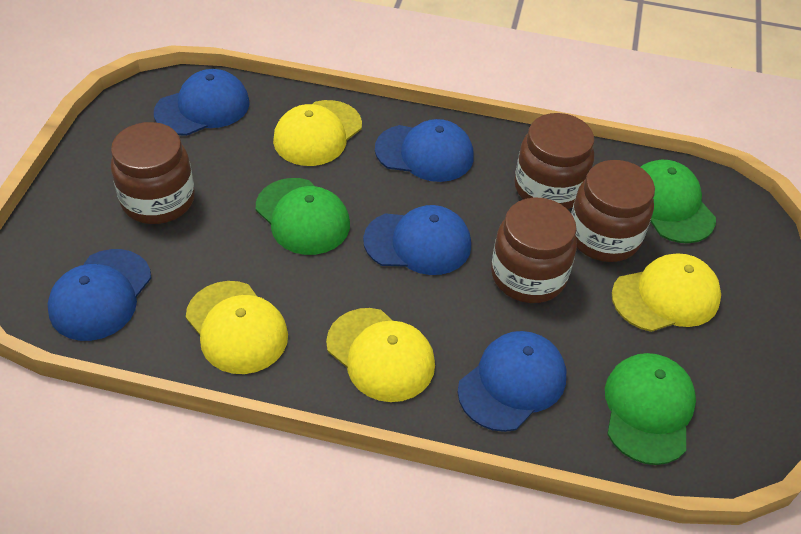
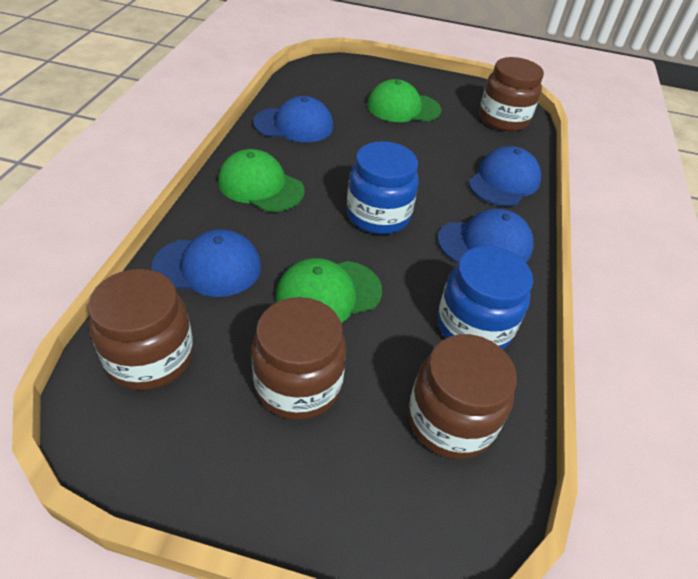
blue cap: 5 -> 4
blue jar: 0 -> 2
yellow cap: 4 -> 0

